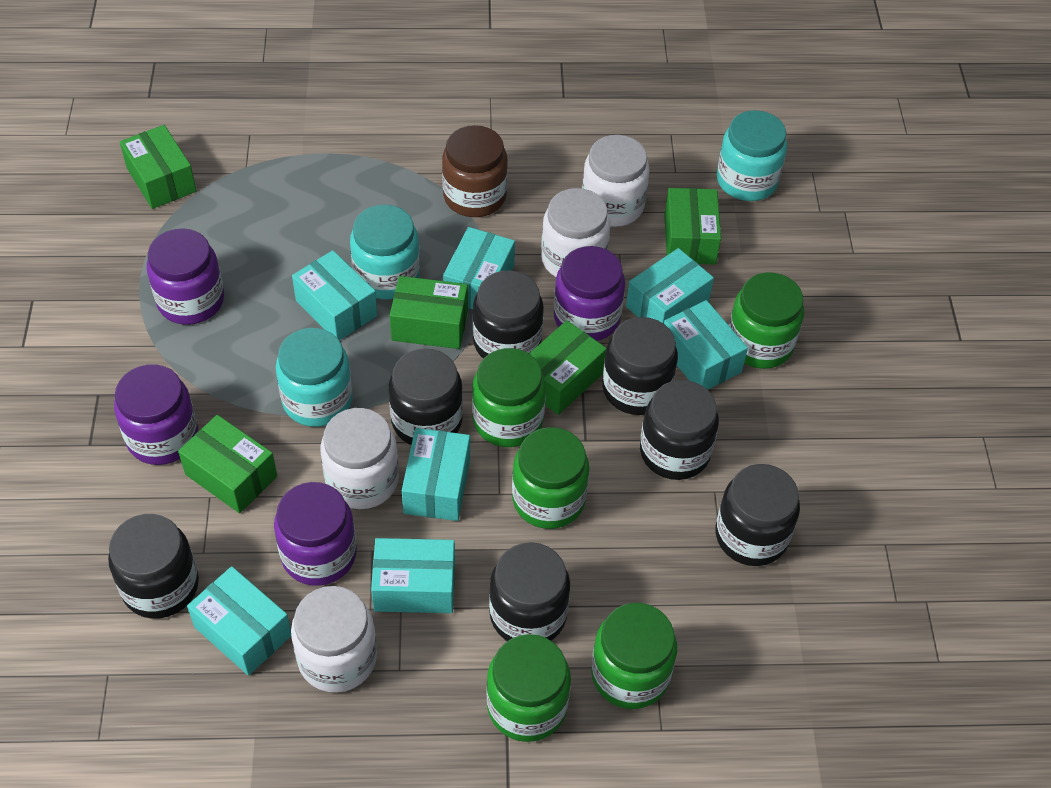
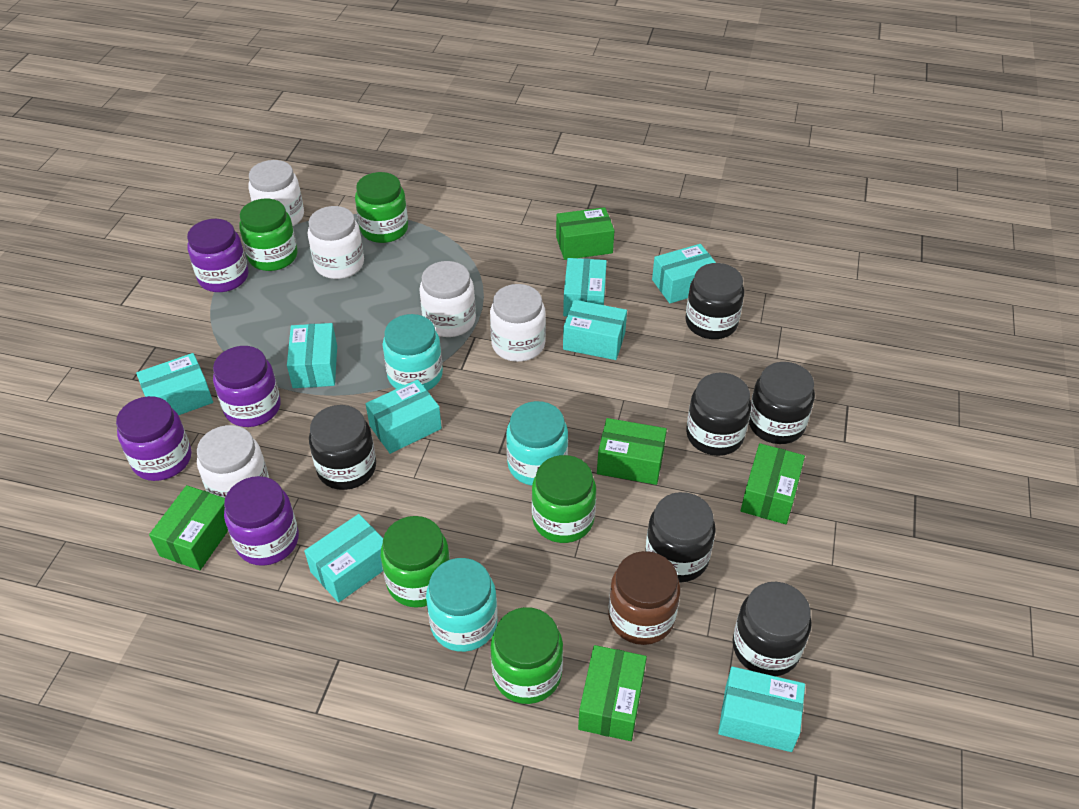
black jar: 7 -> 6
turquoise box: 7 -> 8
white jar: 4 -> 5

